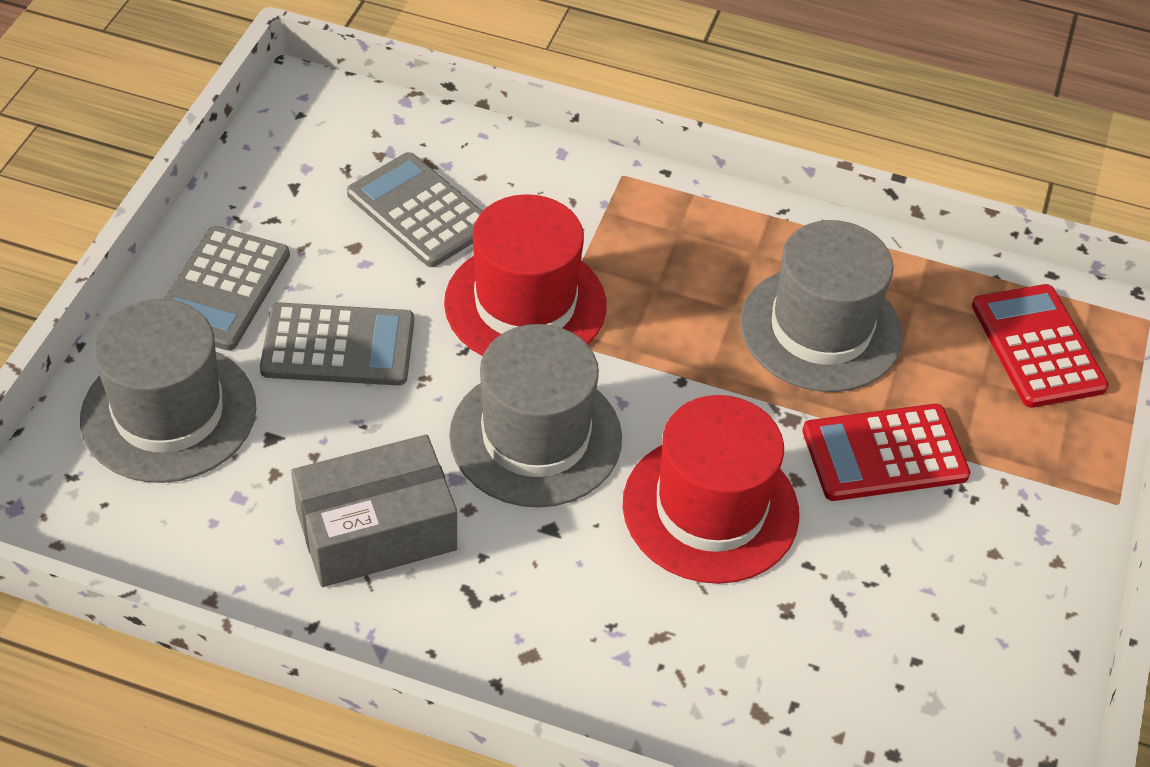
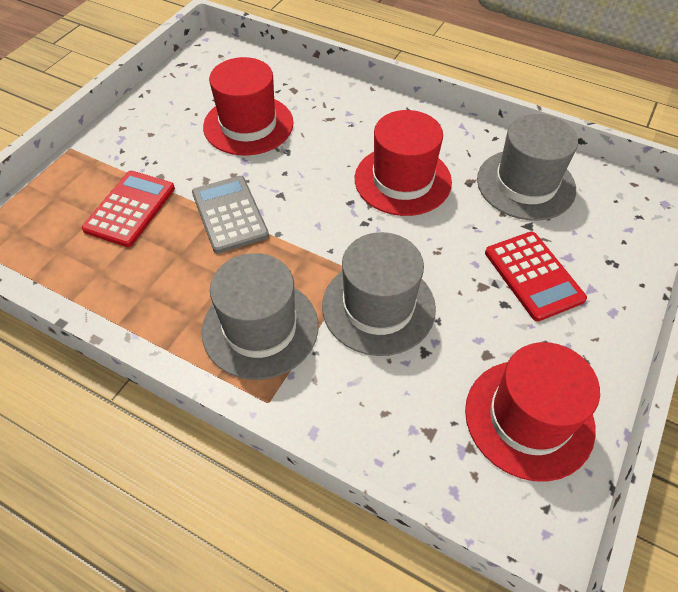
grey box: 1 -> 0
grey calculator: 3 -> 1
red hat: 2 -> 3

